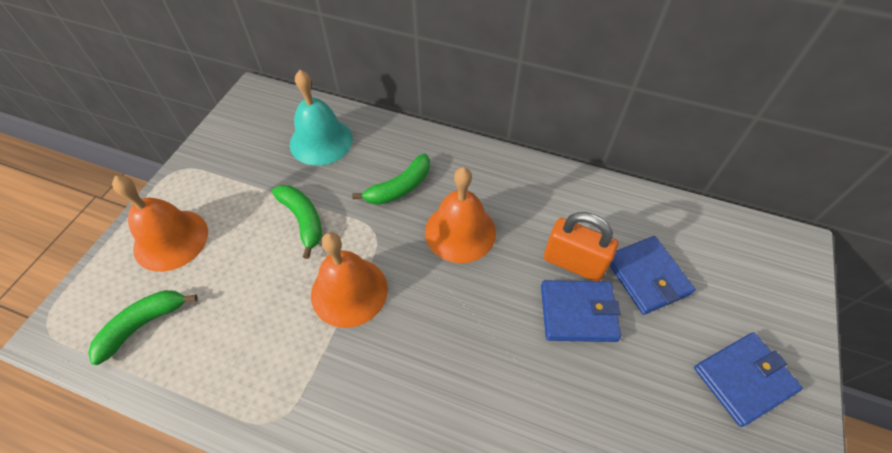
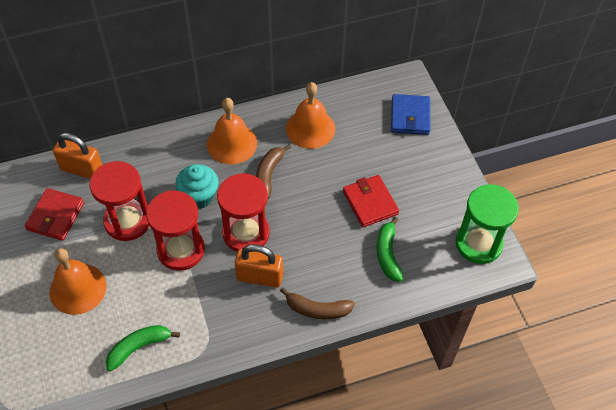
blue wallet: 3 -> 1
brown banana: 0 -> 2
green banana: 3 -> 2
green hourglass: 0 -> 1
orange padlock: 1 -> 2
red hourglass: 0 -> 3
red wallet: 0 -> 2
turquoise bell: 1 -> 0
turquoise cupcake: 0 -> 1

